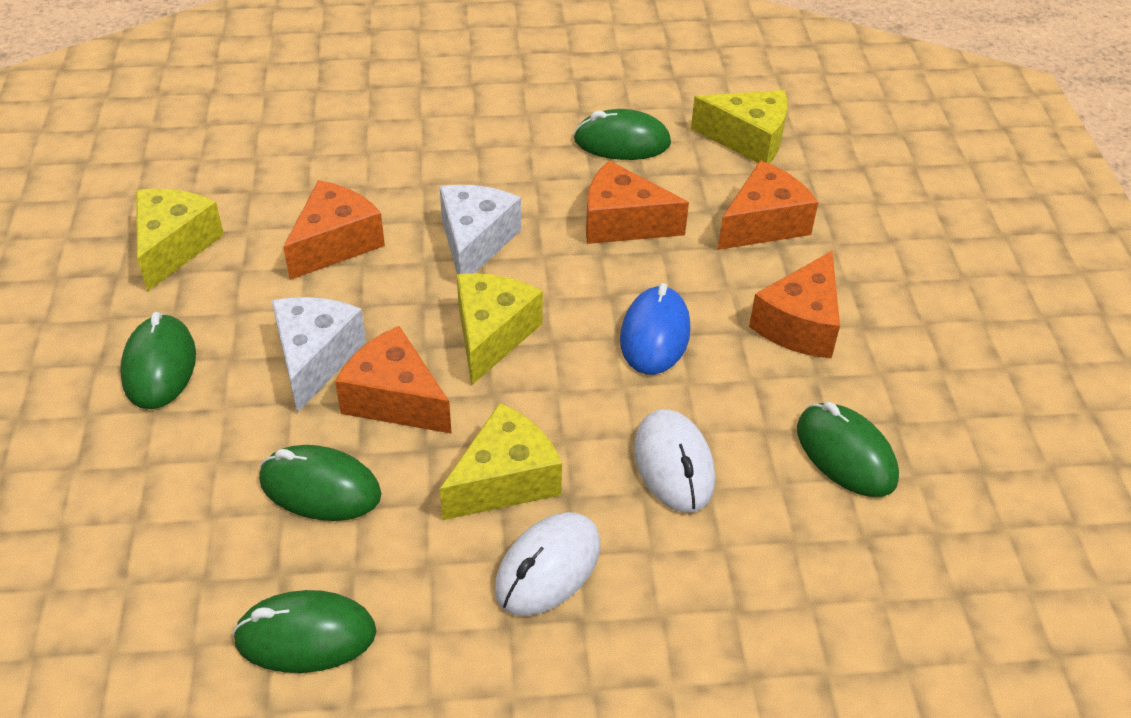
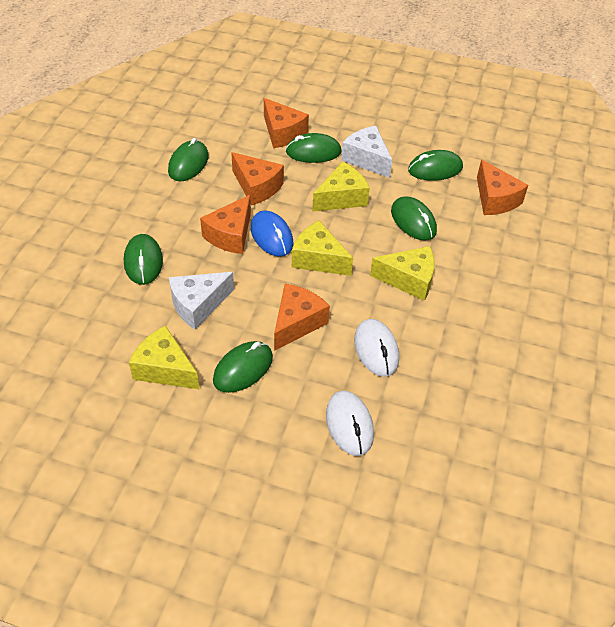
green mouse: 5 -> 6

